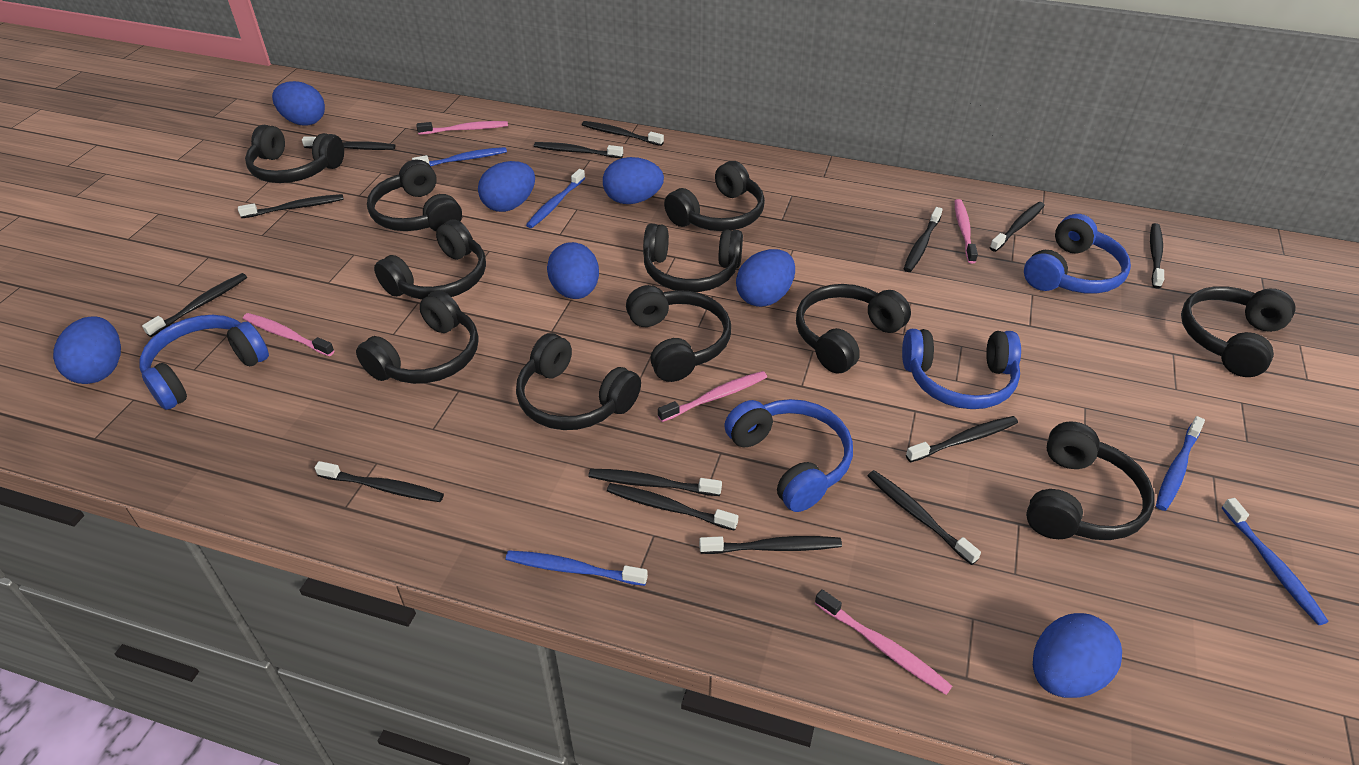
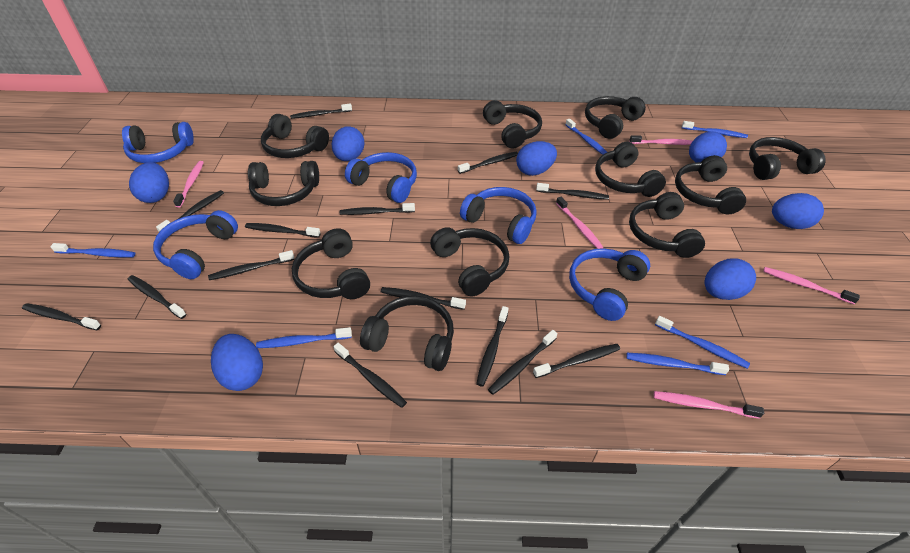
blue headphones: 4 -> 5
blue toothbrush: 5 -> 6

